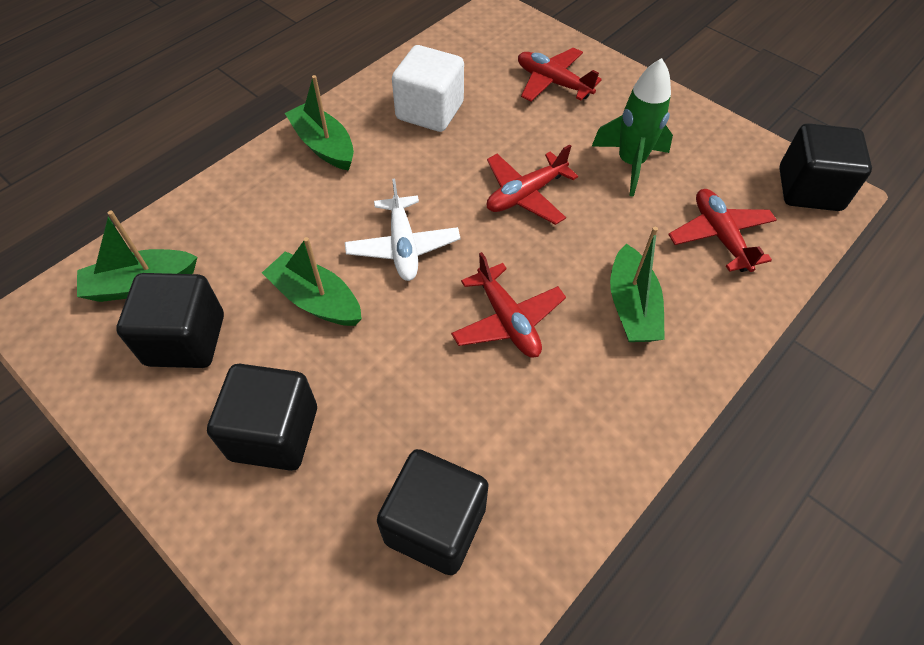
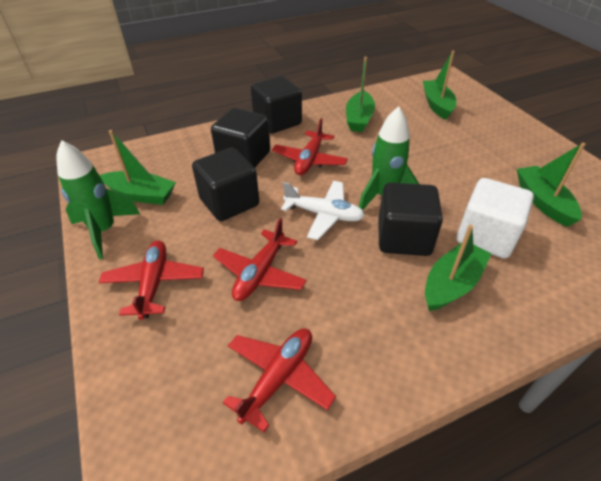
green boat: 4 -> 5
green rocket: 1 -> 2

